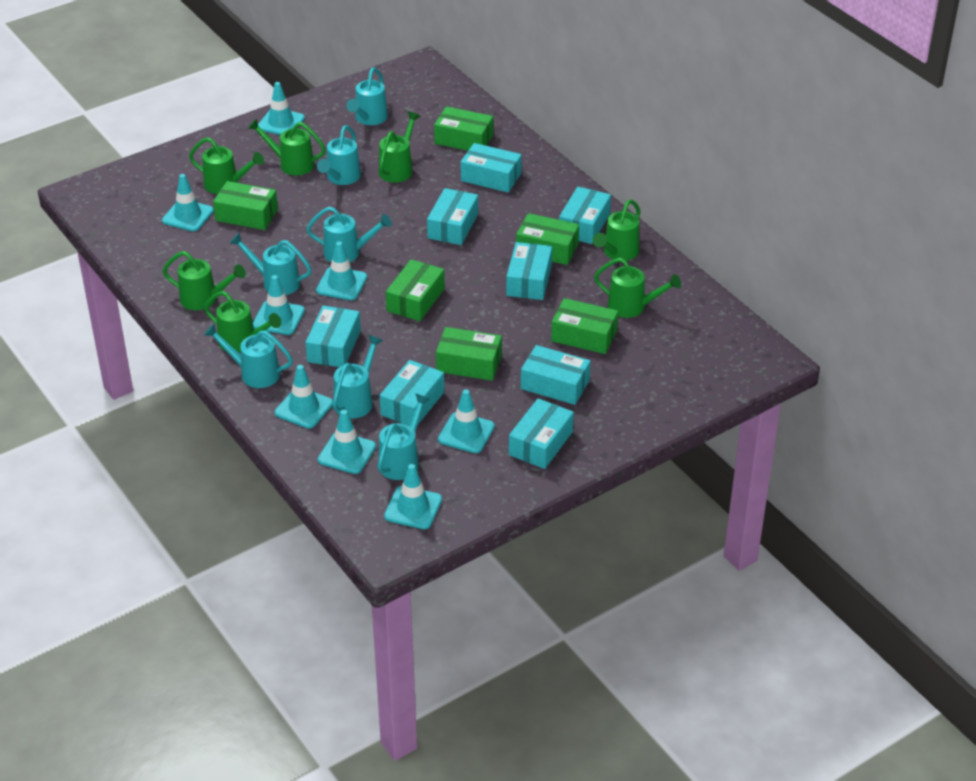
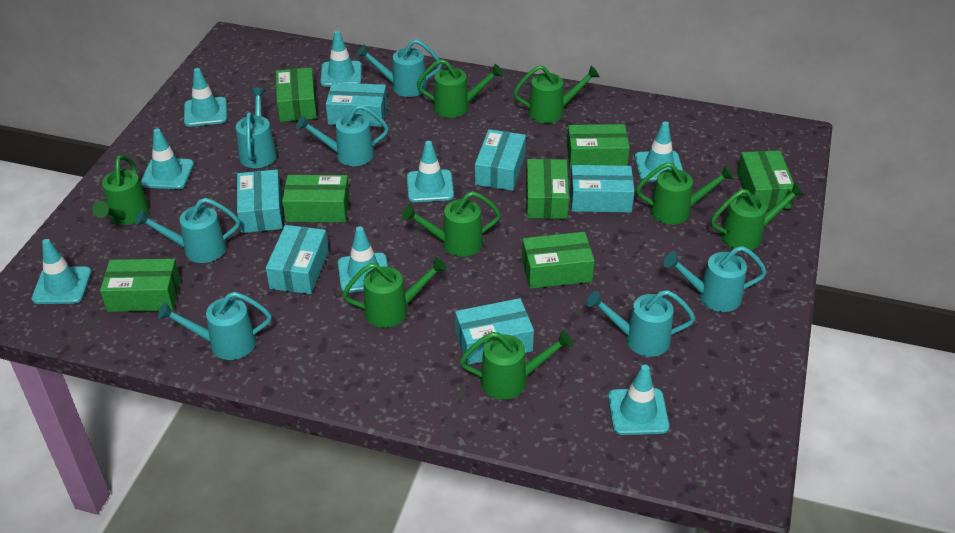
green box: 6 -> 7
green watering can: 7 -> 8
turquoise box: 8 -> 6

